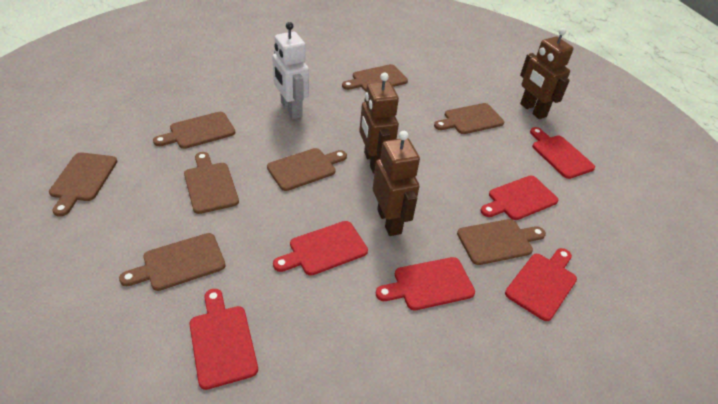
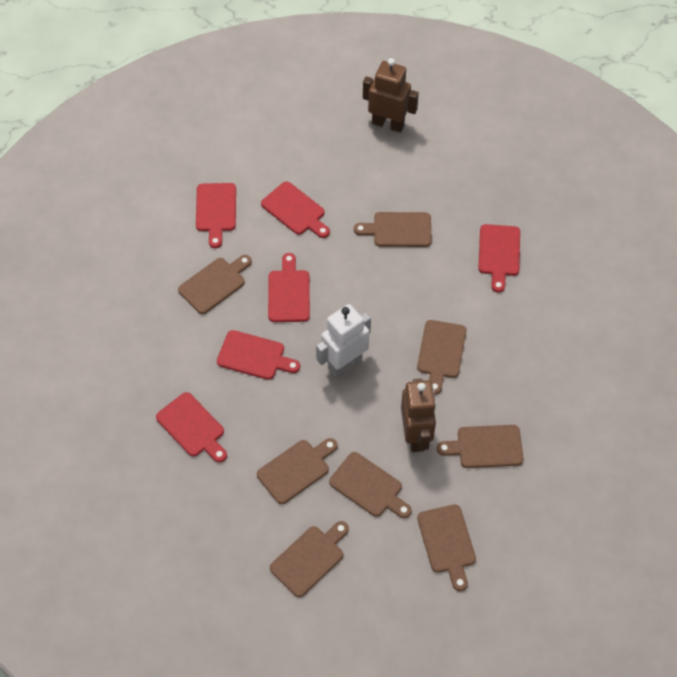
brown robot: 3 -> 2

